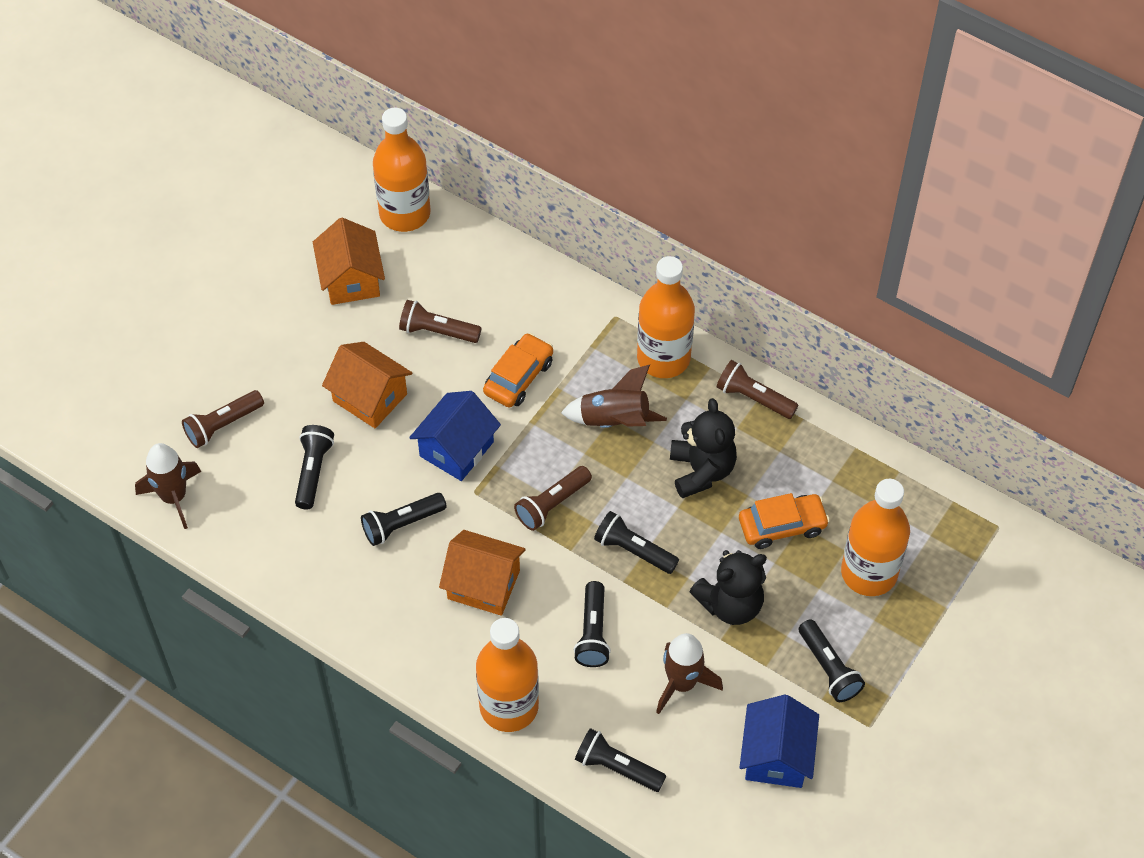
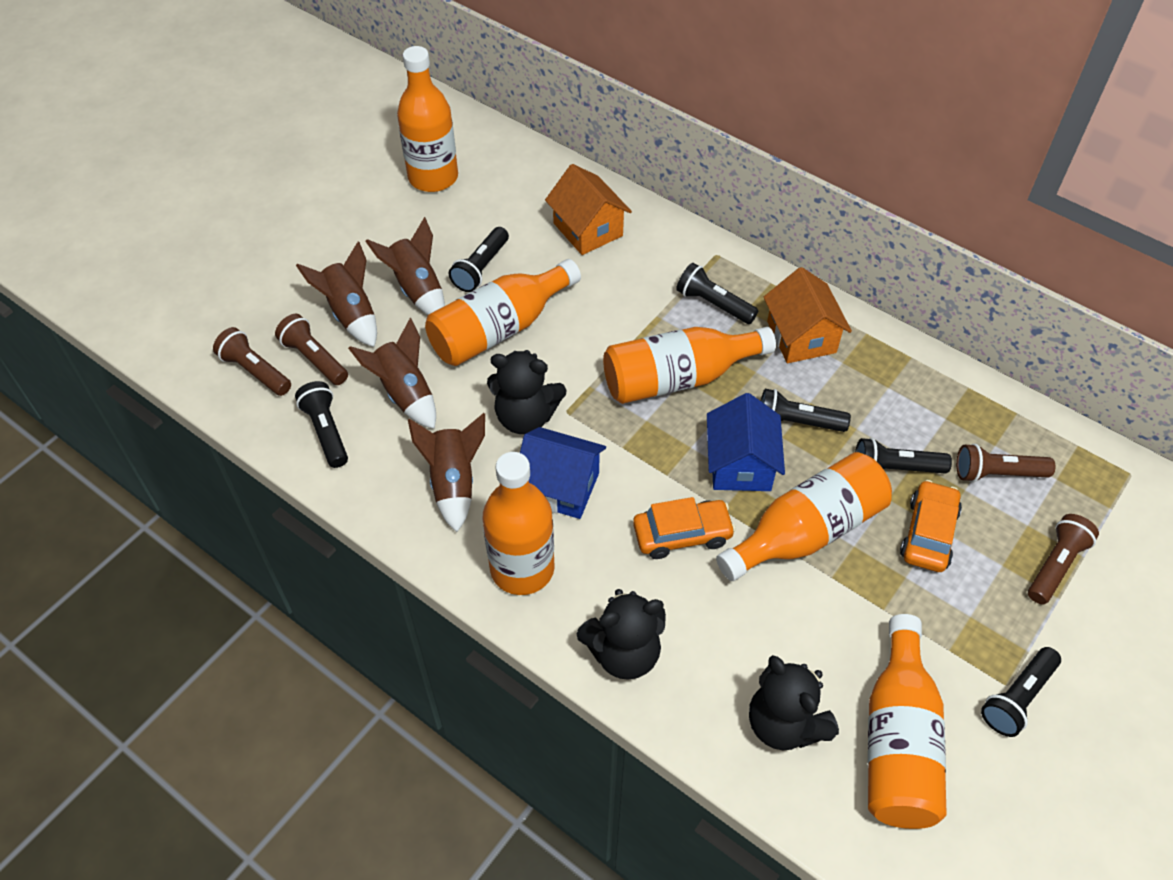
black teddy bear: 2 -> 3
brown rocket: 3 -> 4
orange bottle: 4 -> 6
orange house: 3 -> 2

